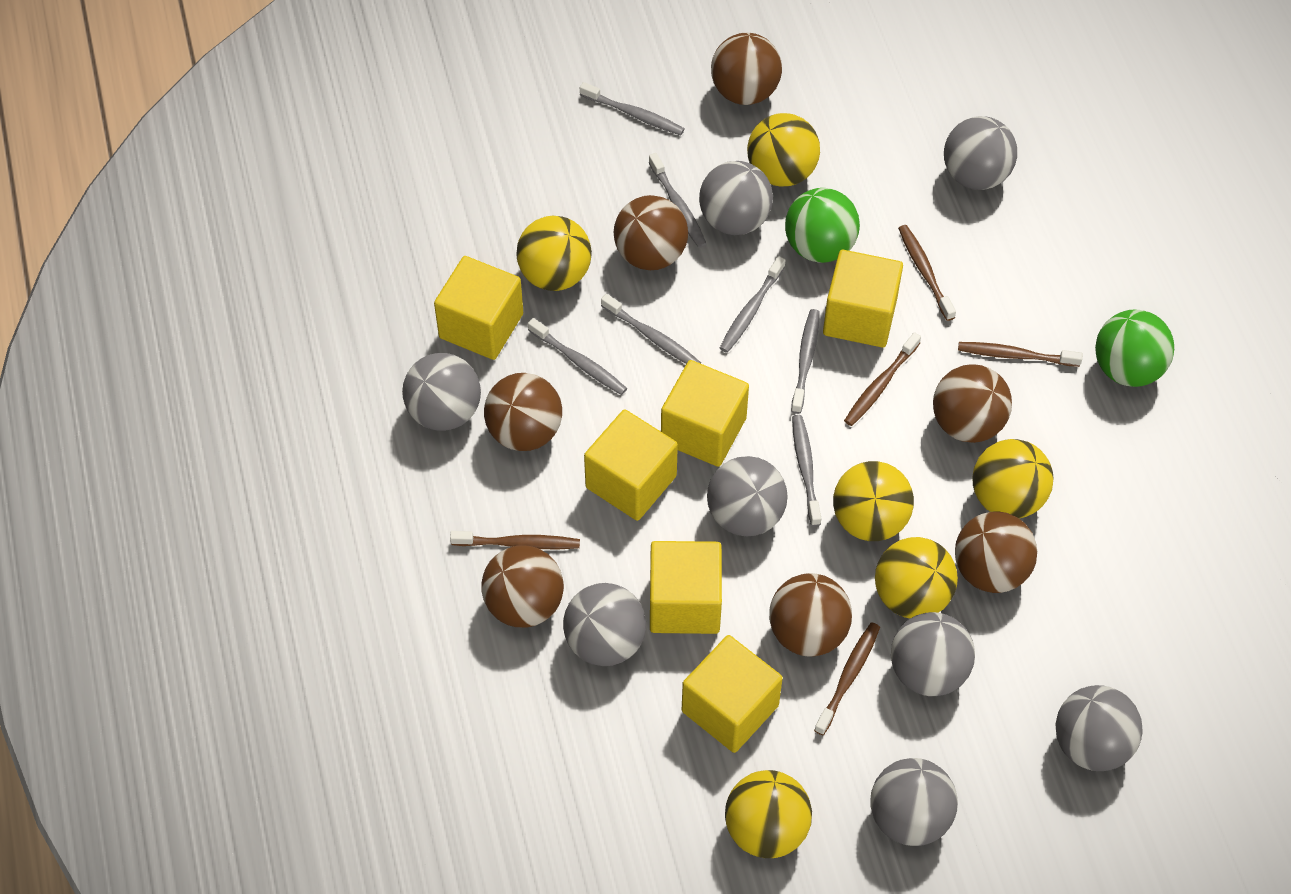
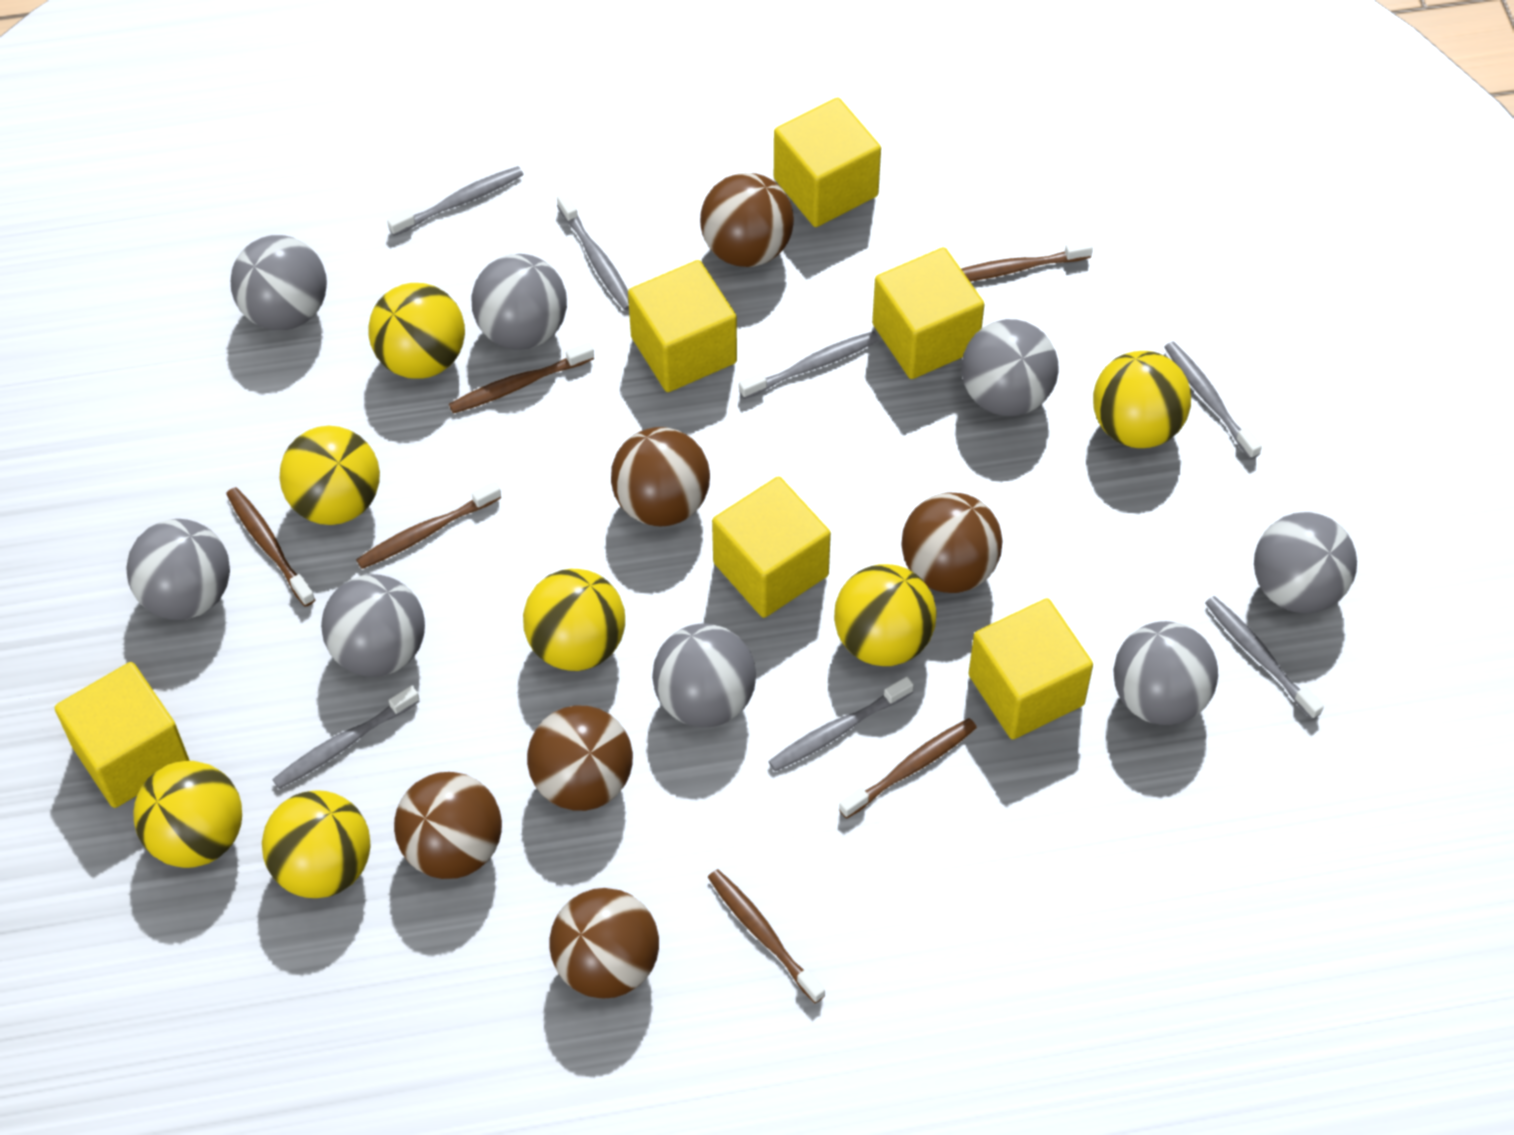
brown ball: 7 -> 6
brown toothbrush: 5 -> 6
green ball: 2 -> 0
yellow ball: 6 -> 7

